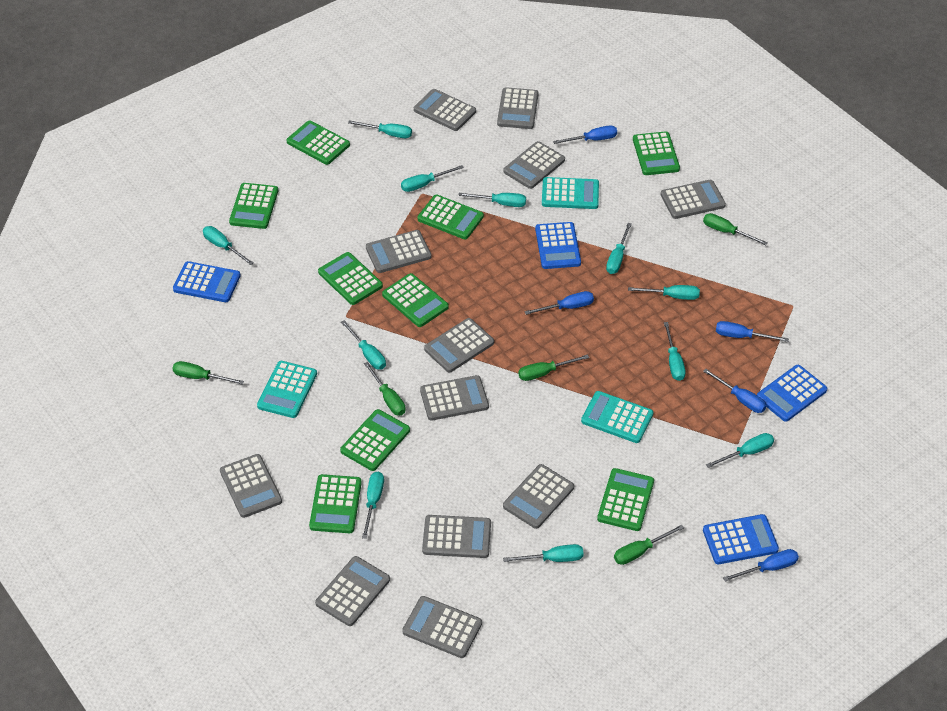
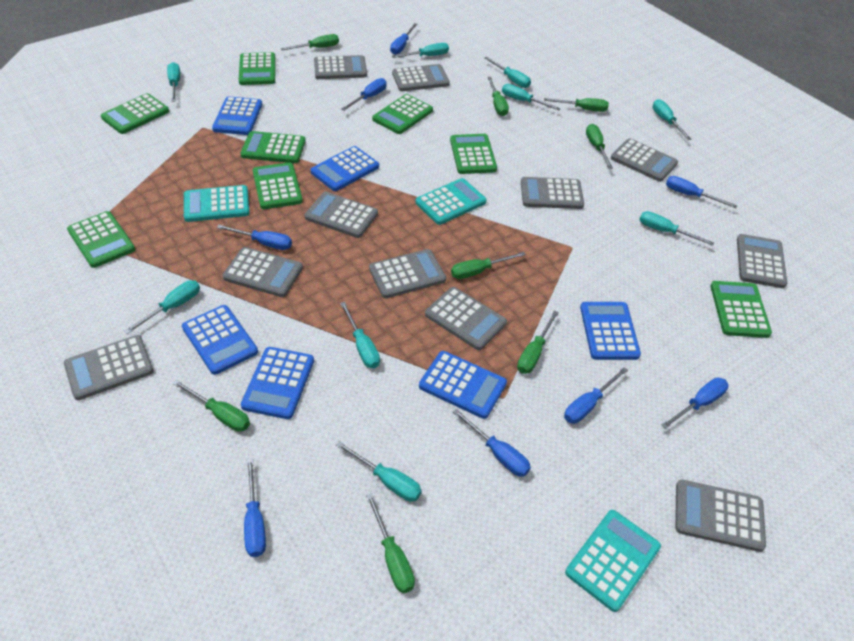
blue calculator: 4 -> 6
blue screwdriver: 5 -> 8
green calculator: 9 -> 8
green screwdriver: 5 -> 8
grey calculator: 12 -> 11
turquoise screwdriver: 11 -> 9

